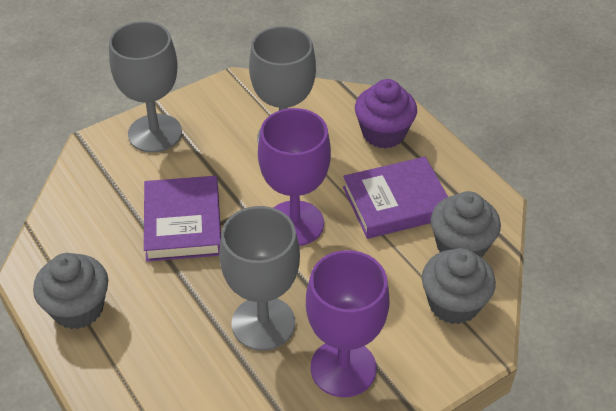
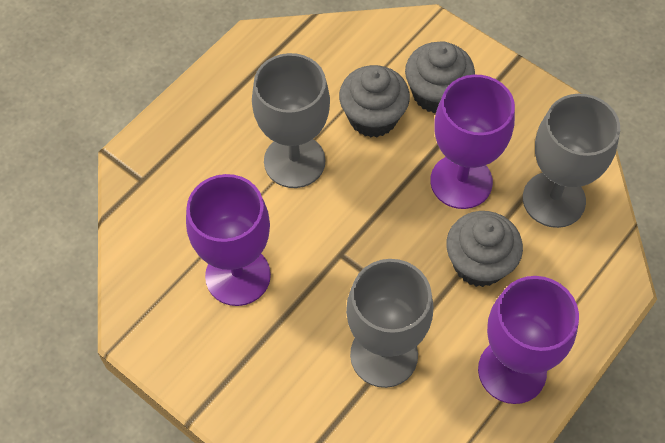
purple book: 2 -> 0
purple cupcake: 1 -> 0
purple goblet: 2 -> 3

